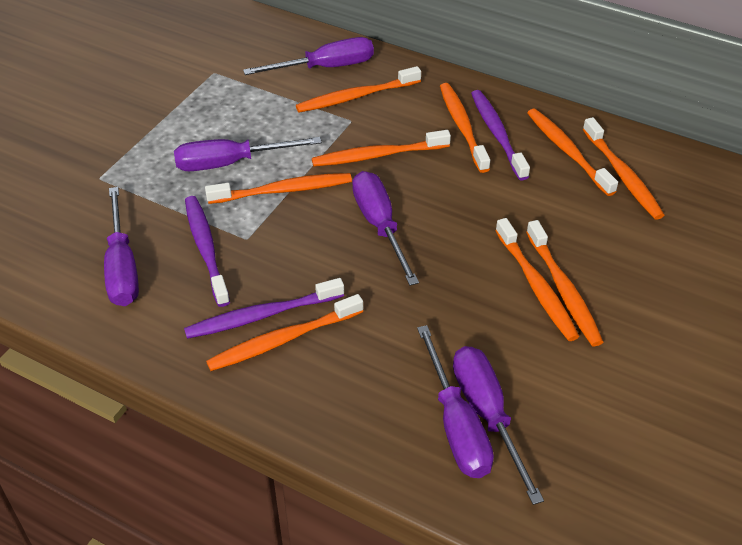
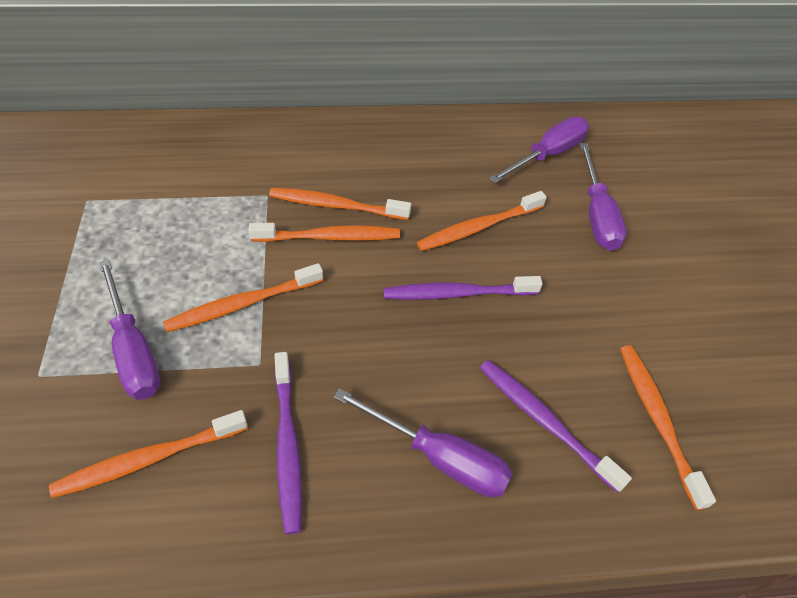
orange toothbrush: 9 -> 6
purple screwdriver: 6 -> 4

